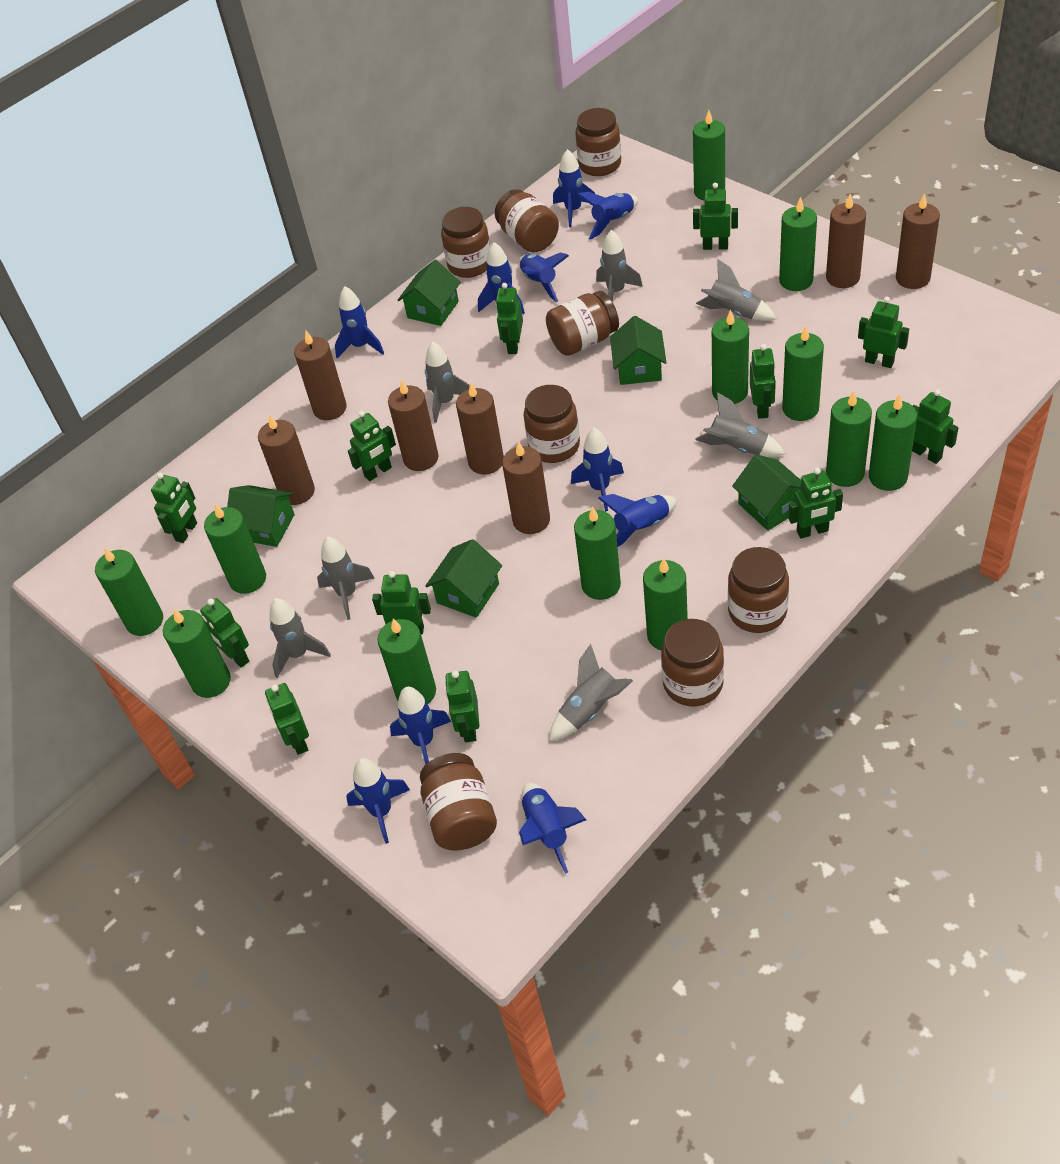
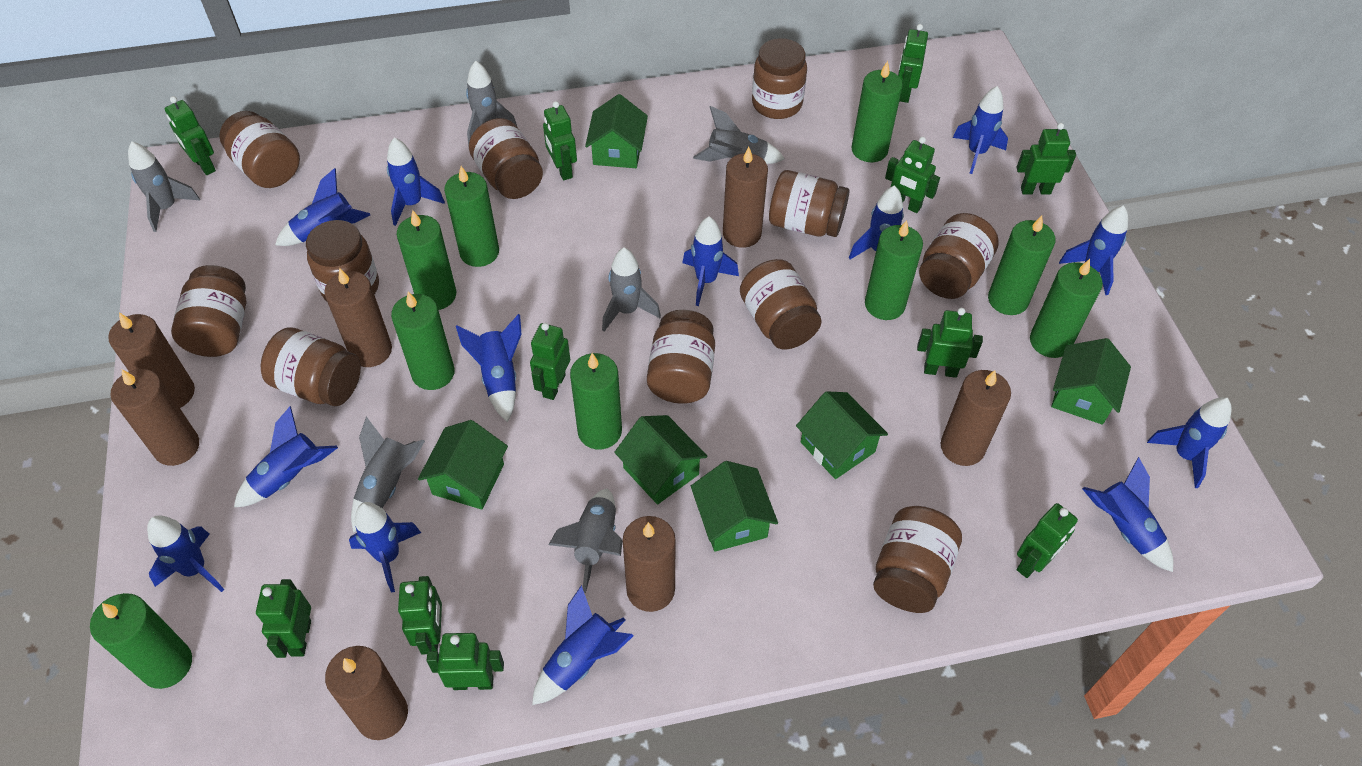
blue rocket: 10 -> 13
brown jar: 8 -> 11
green candle: 12 -> 9
green house: 5 -> 6
green robot: 12 -> 11
grey rocket: 7 -> 6

